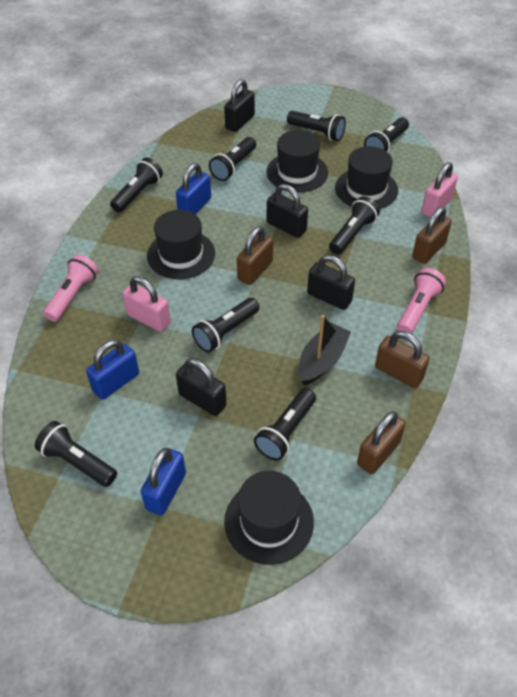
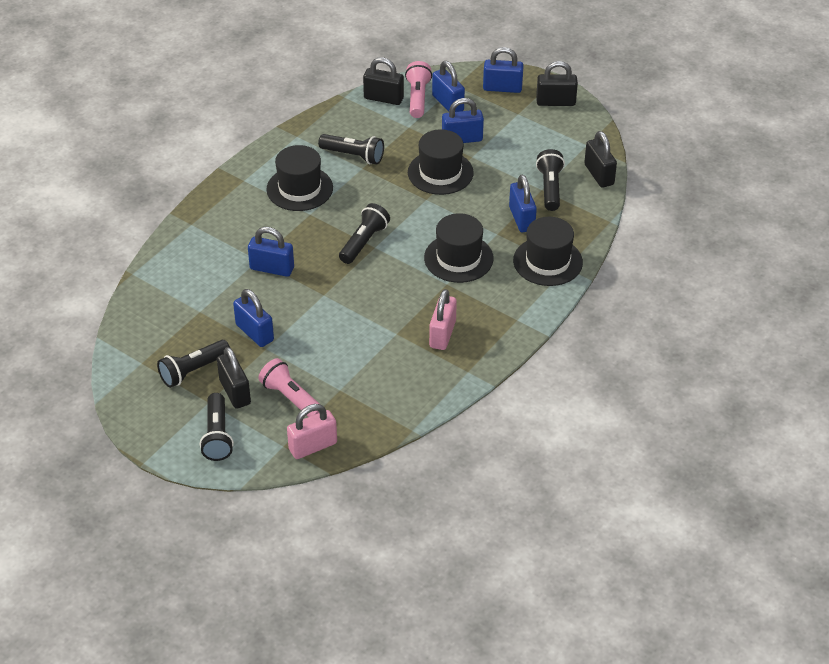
black boat: 1 -> 0
black flashlight: 8 -> 5
blue padlock: 3 -> 6
brown padlock: 4 -> 0

